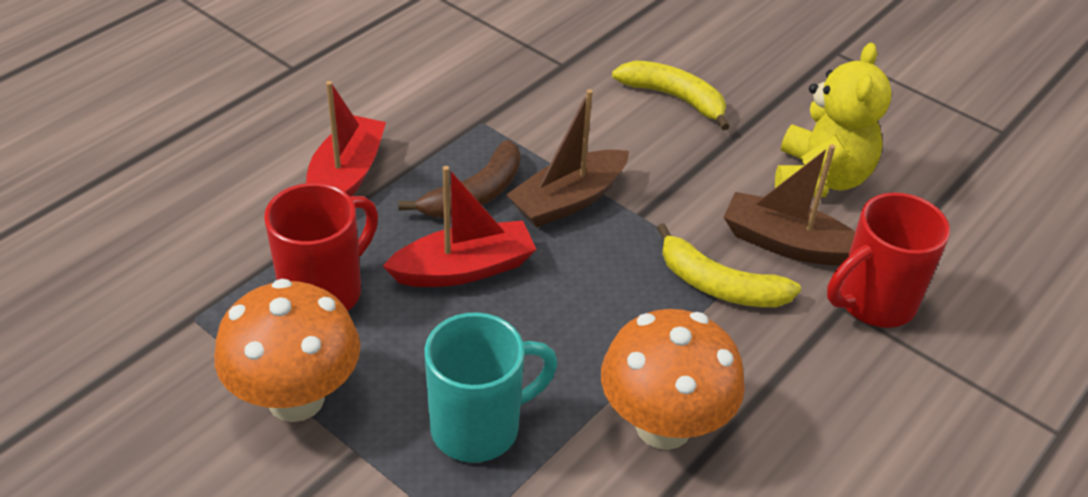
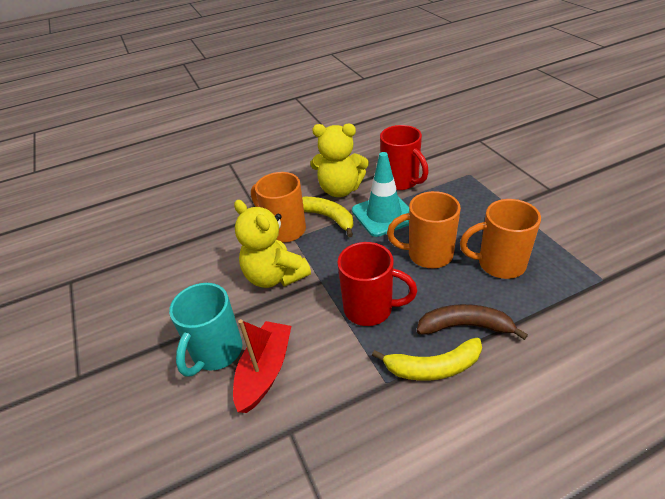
brown boat: 2 -> 0
orange mug: 0 -> 3
orange mushroom: 2 -> 0
red boat: 2 -> 1
turquoise traffic cone: 0 -> 1
yellow teddy bear: 1 -> 2

